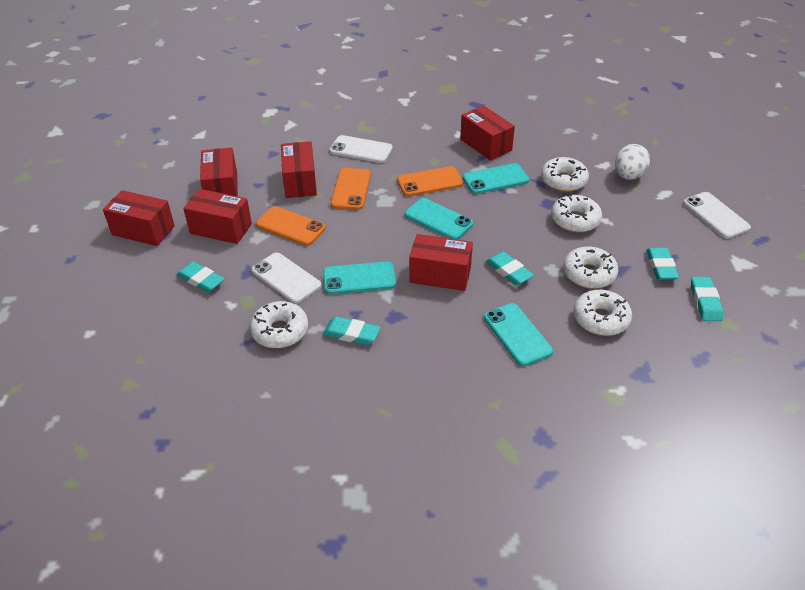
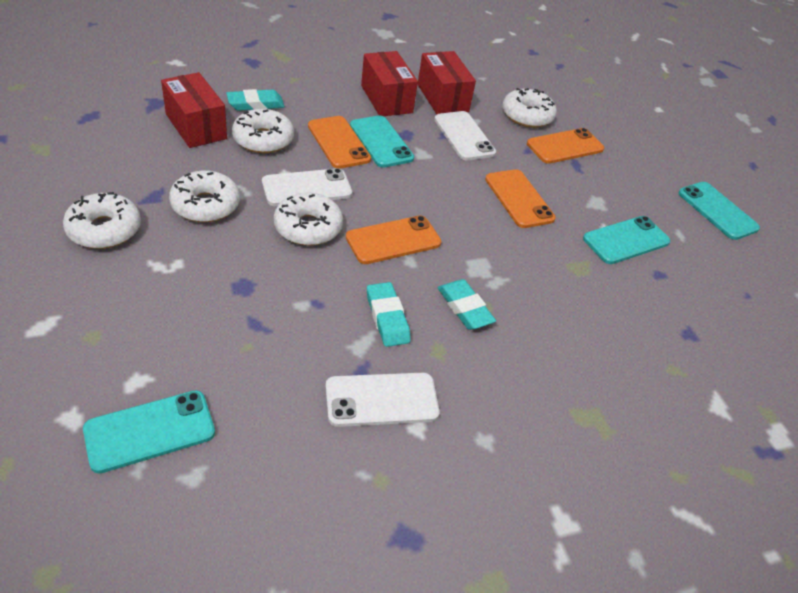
orange phone: 3 -> 4
red box: 6 -> 3
turquoise eraser: 5 -> 3
white egg: 1 -> 0

